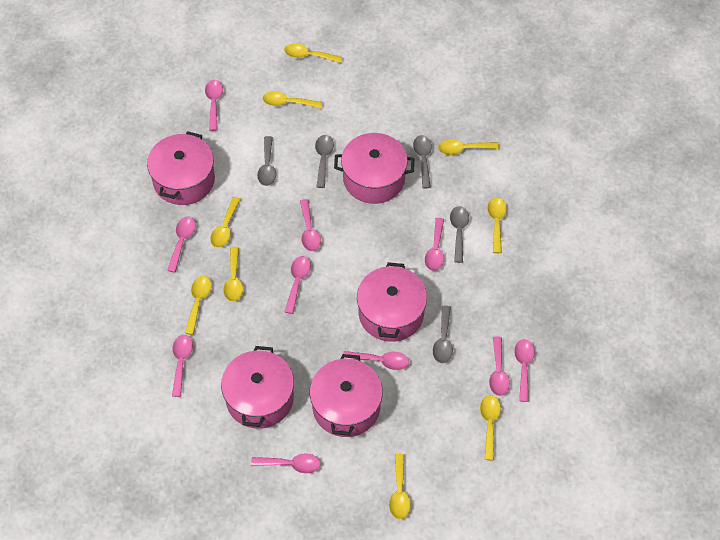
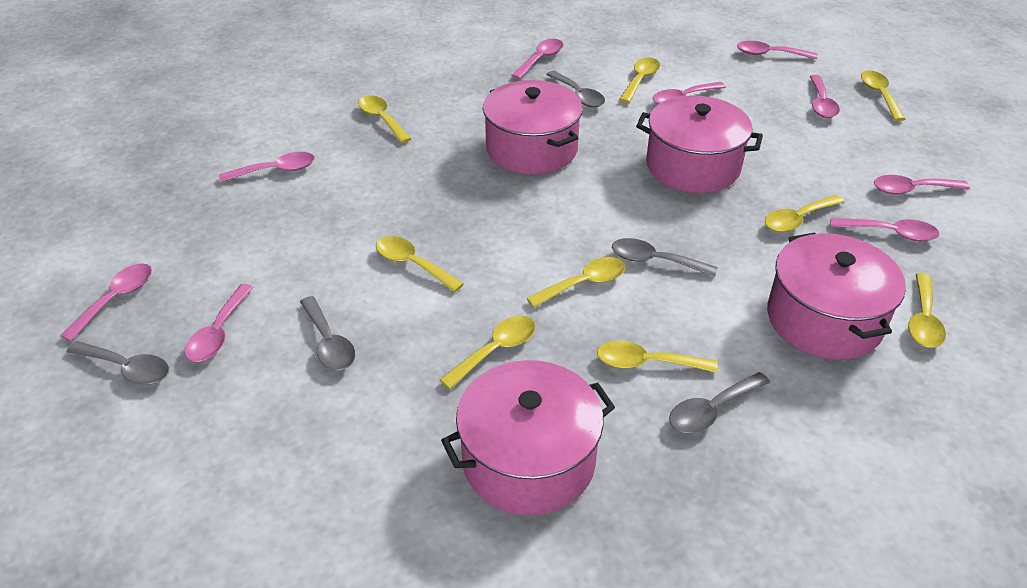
pink pot: 5 -> 4
pink spoon: 10 -> 9

